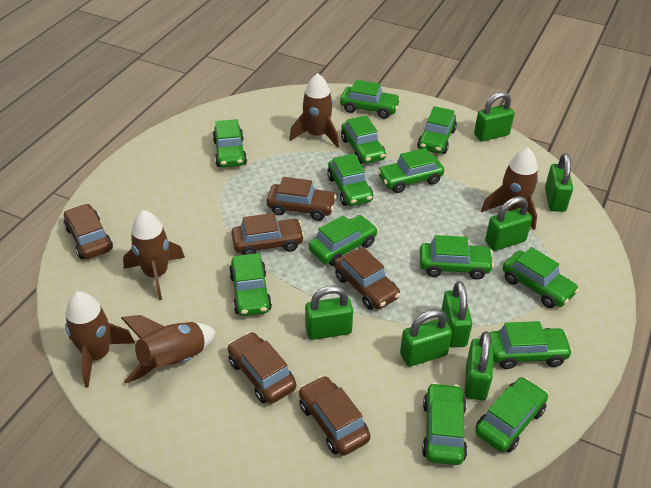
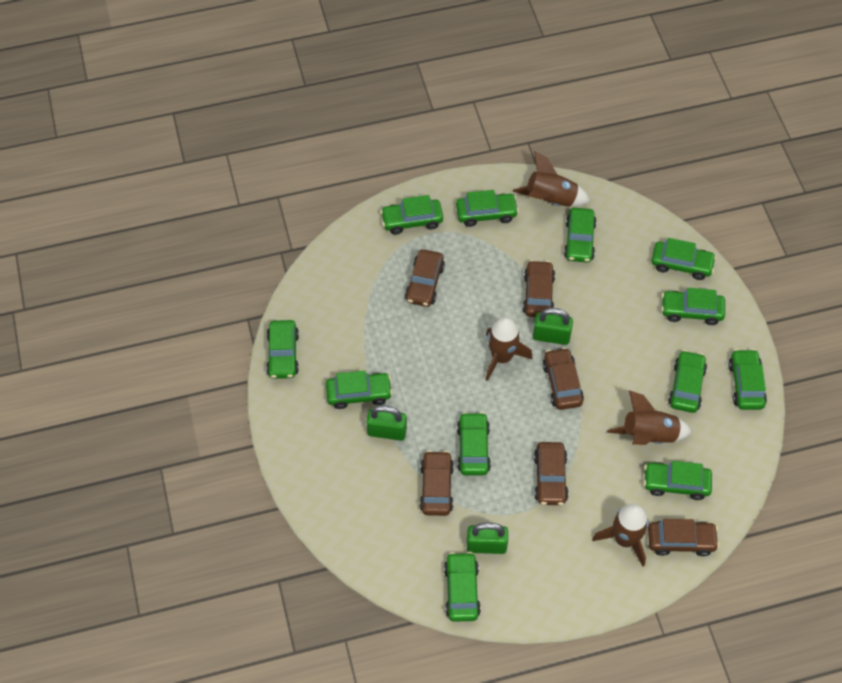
brown rocket: 5 -> 4
green car: 13 -> 12
green padlock: 7 -> 3

